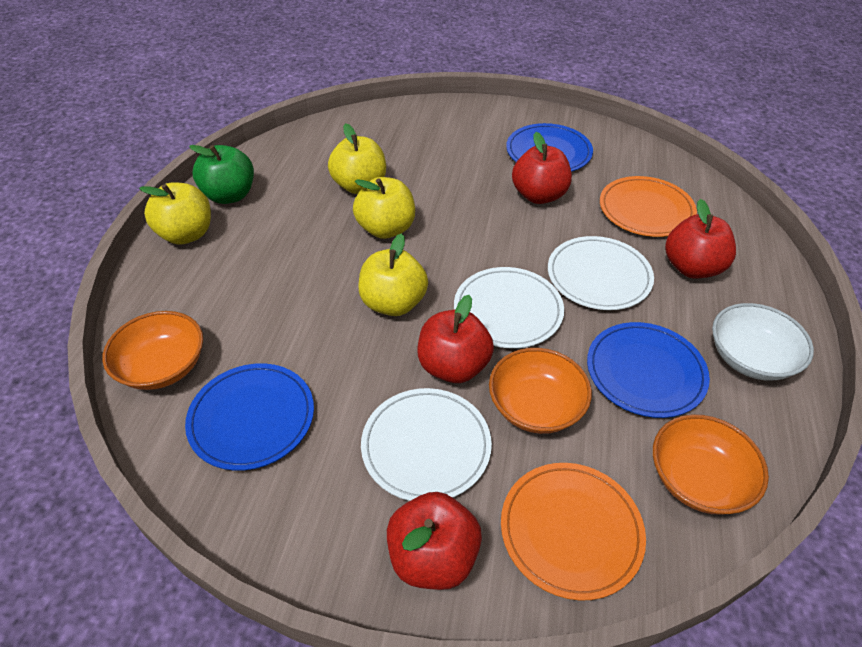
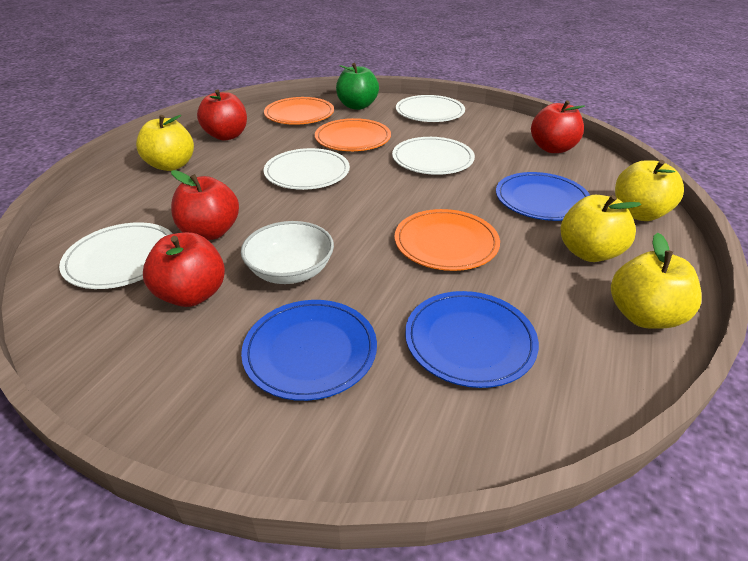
orange bowl: 3 -> 0
orange plate: 2 -> 3
white plate: 3 -> 4

